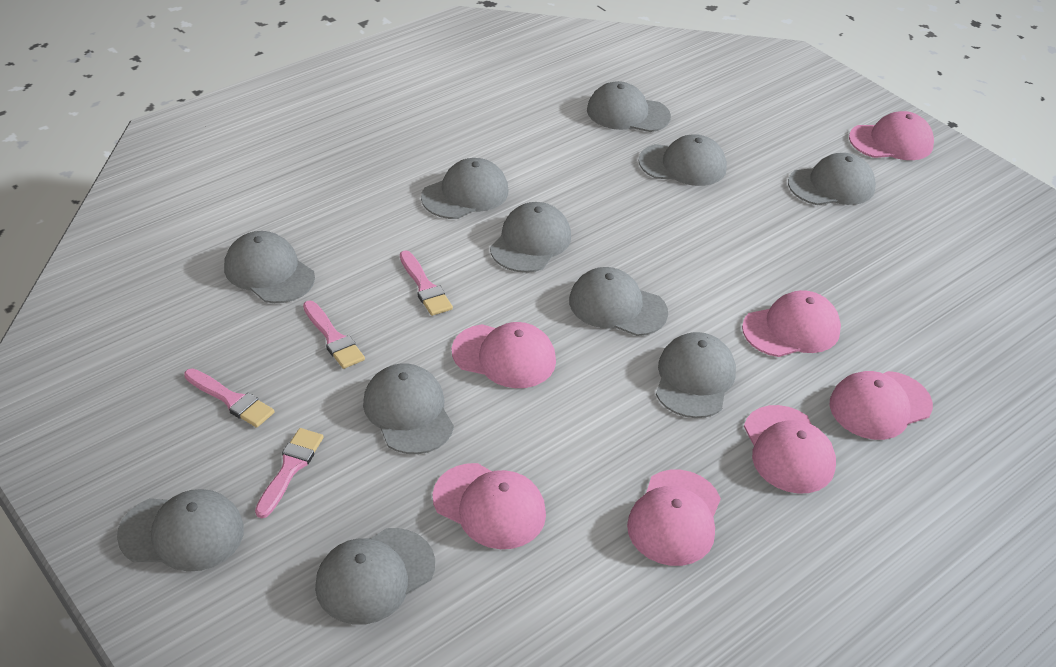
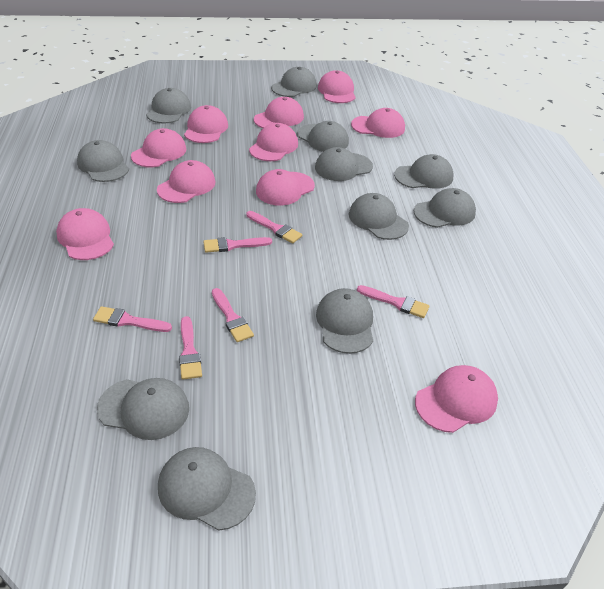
pink brush: 4 -> 6
pink cap: 7 -> 10

